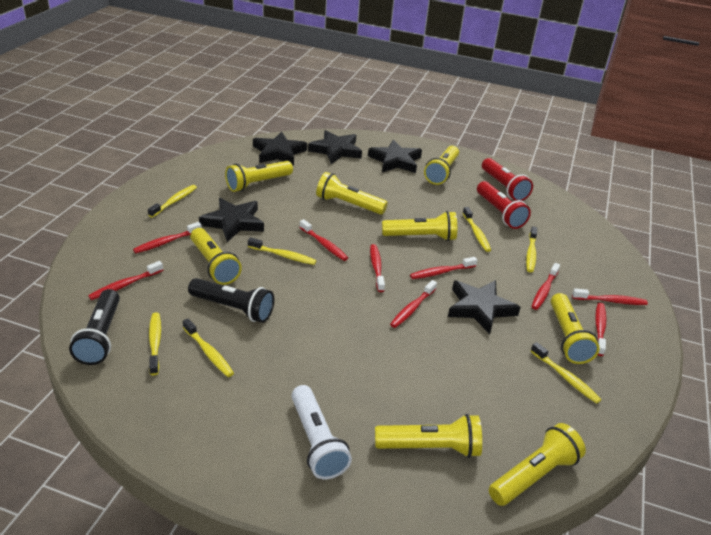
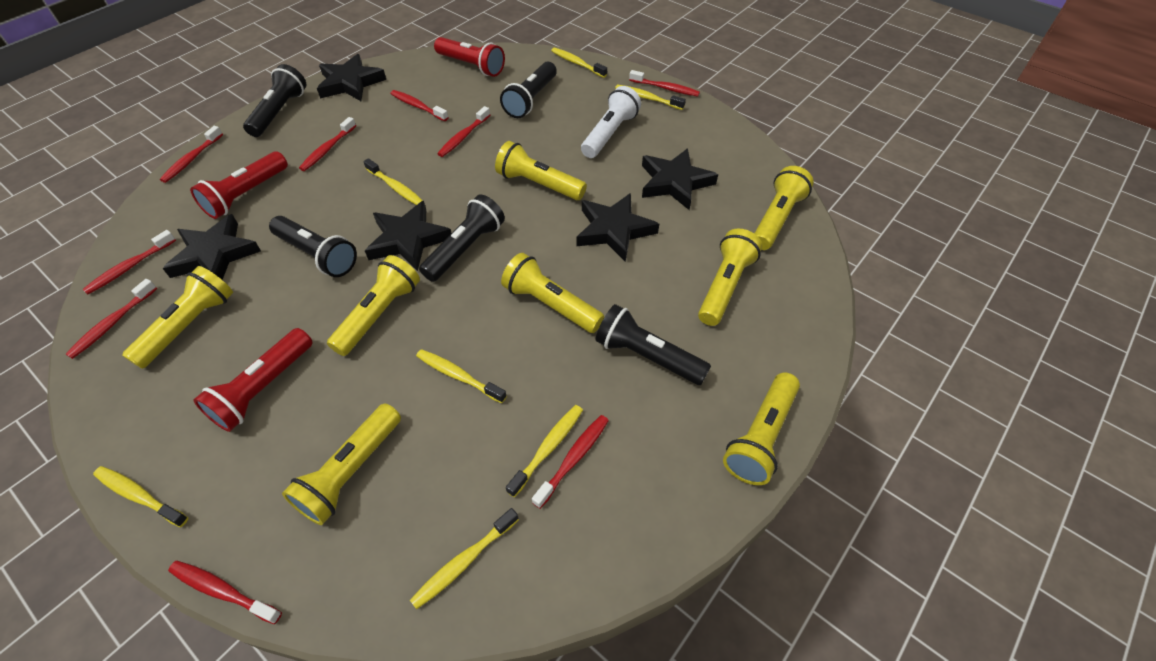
black flashlight: 2 -> 5
red flashlight: 2 -> 3

